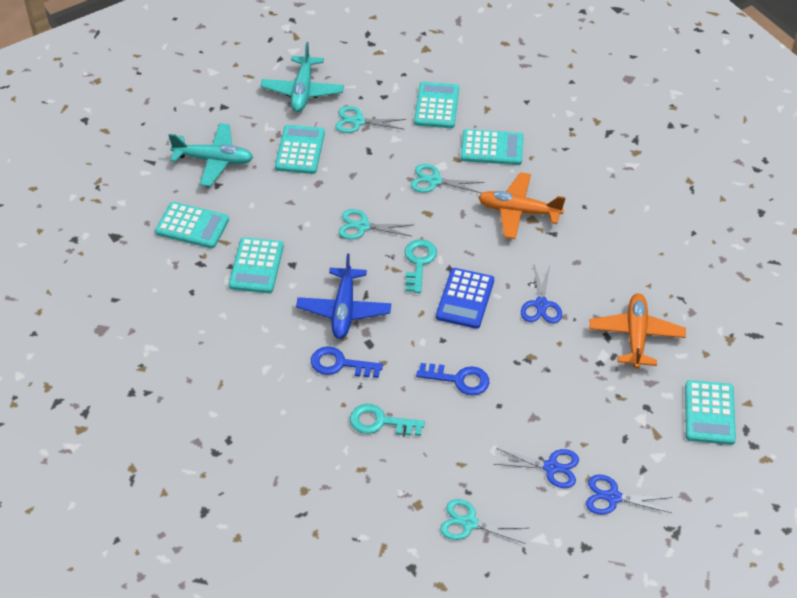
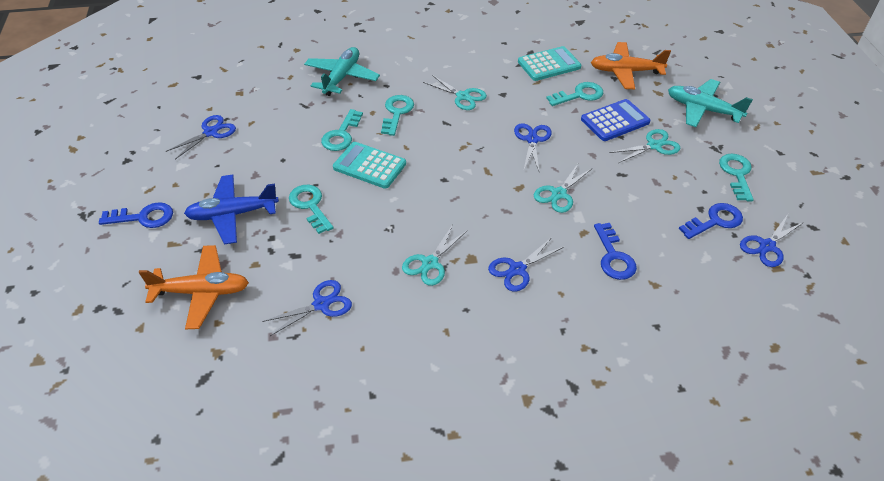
blue key: 2 -> 3
blue scissors: 3 -> 5
turquoise calculator: 6 -> 2
turquoise key: 2 -> 5

